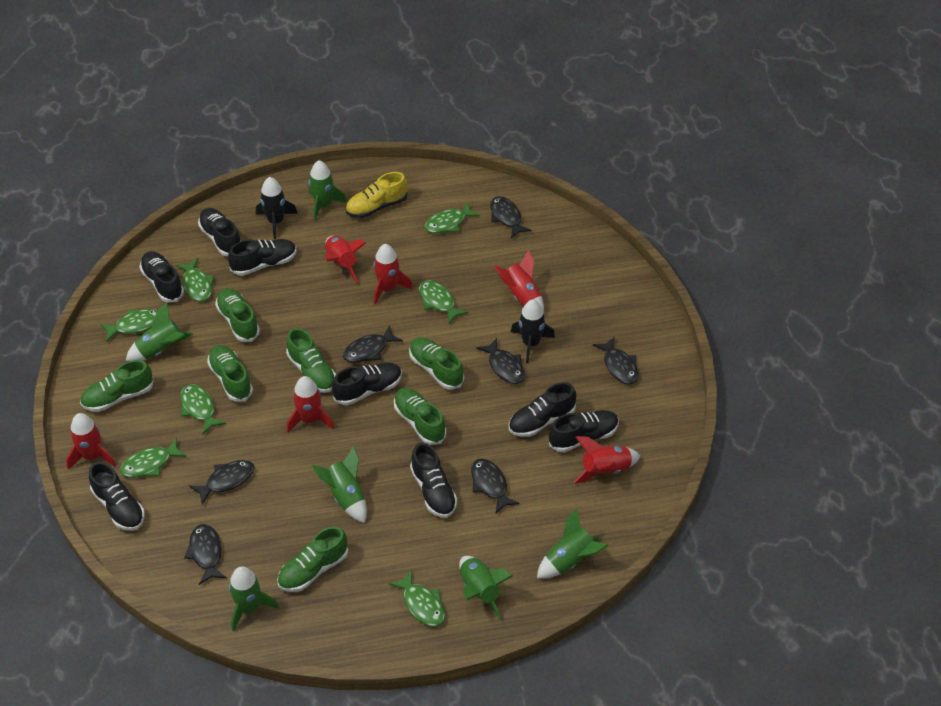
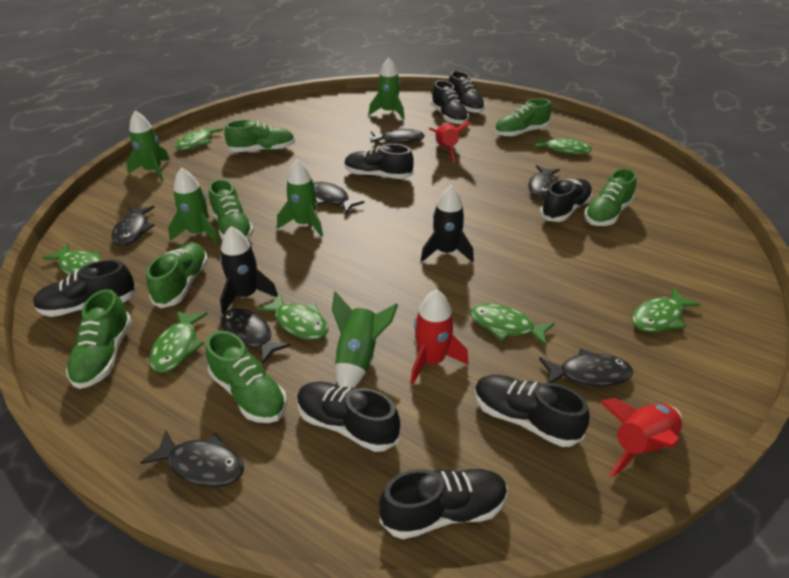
green rocket: 6 -> 5
red rocket: 6 -> 3
yellow shoe: 1 -> 0

